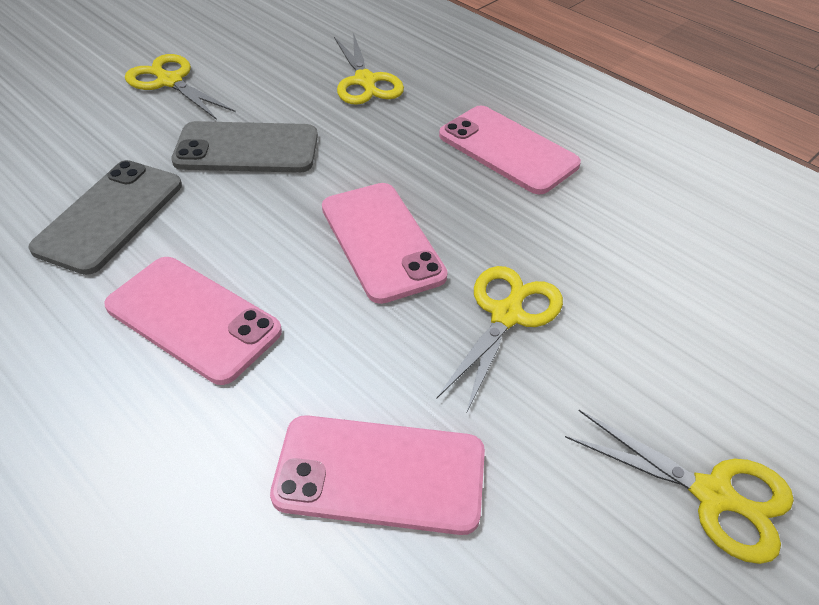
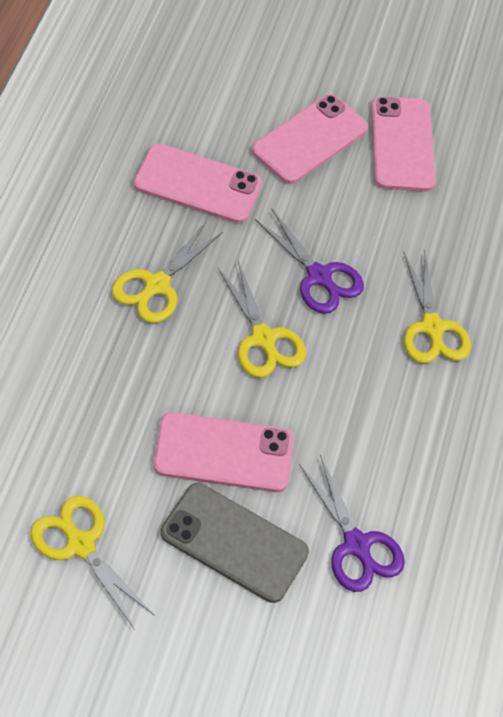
grey phone: 2 -> 1
purple scissors: 0 -> 2

